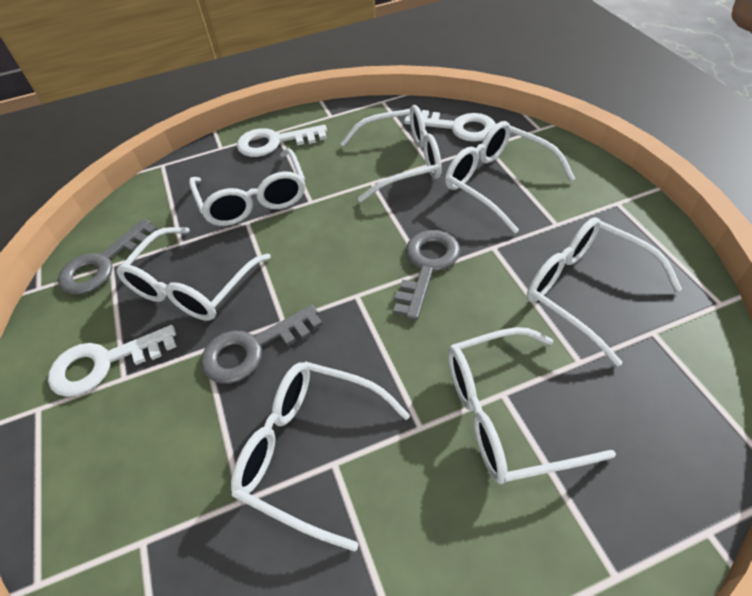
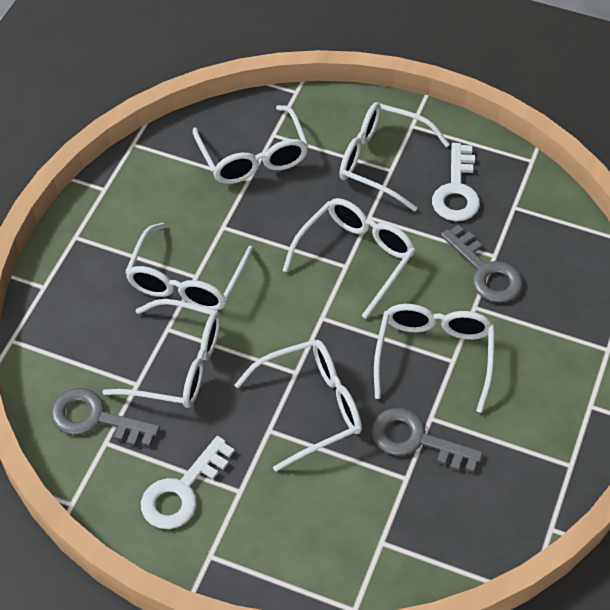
white key: 3 -> 2

